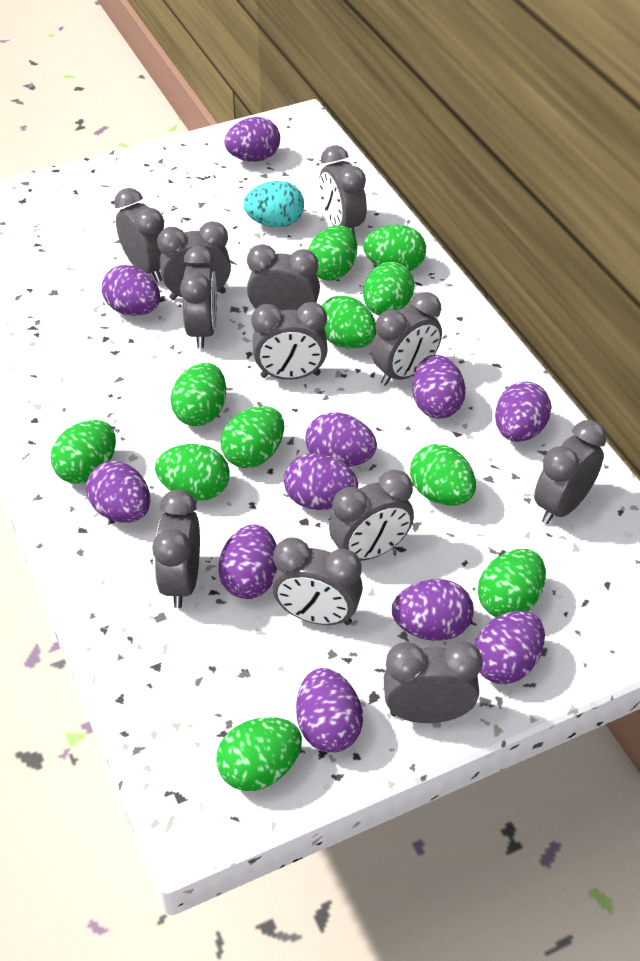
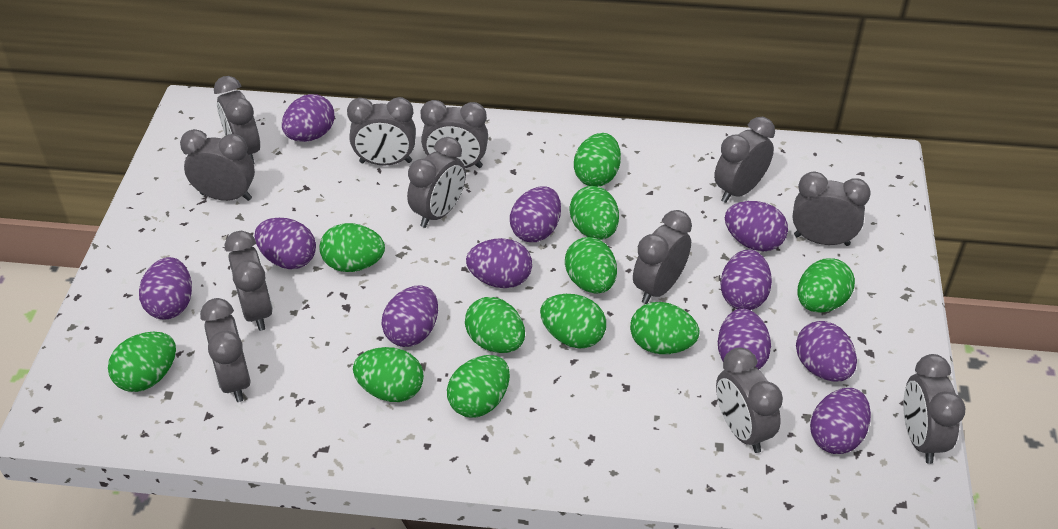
turquoise egg: 1 -> 0

